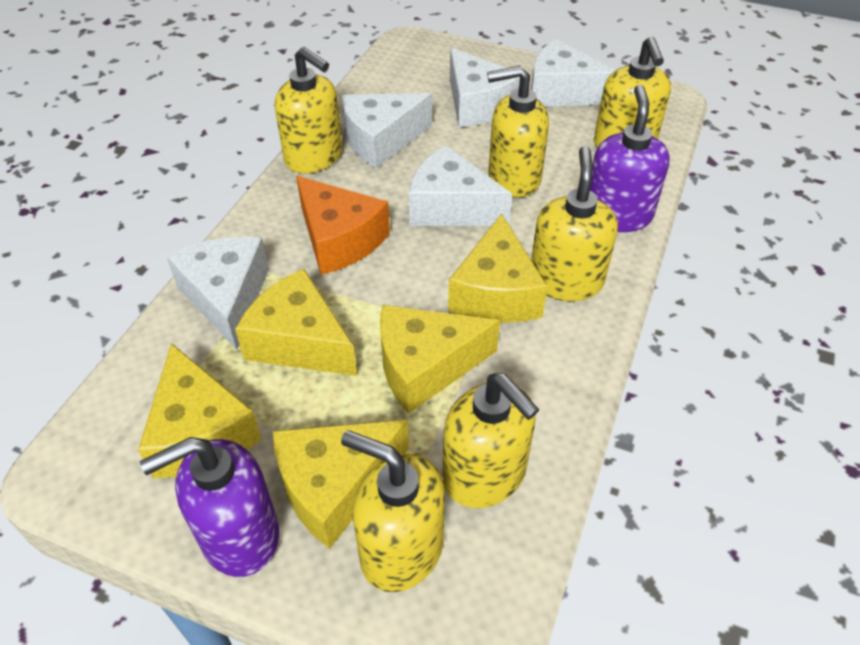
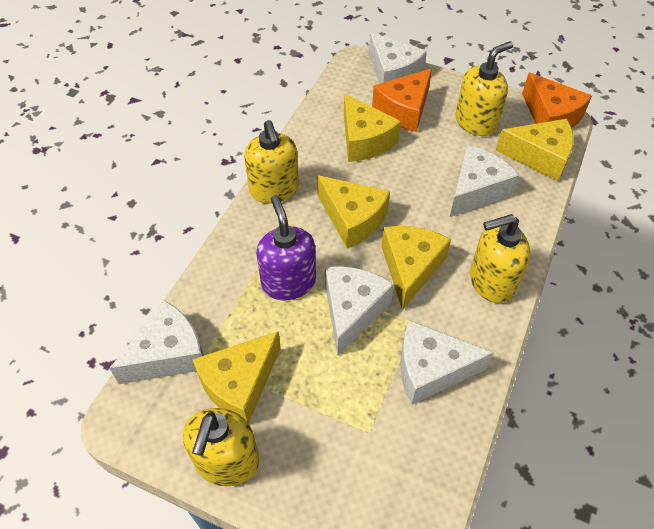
orange cheese: 1 -> 2
purple soap dispenser: 2 -> 1
yellow soap dispenser: 6 -> 4

